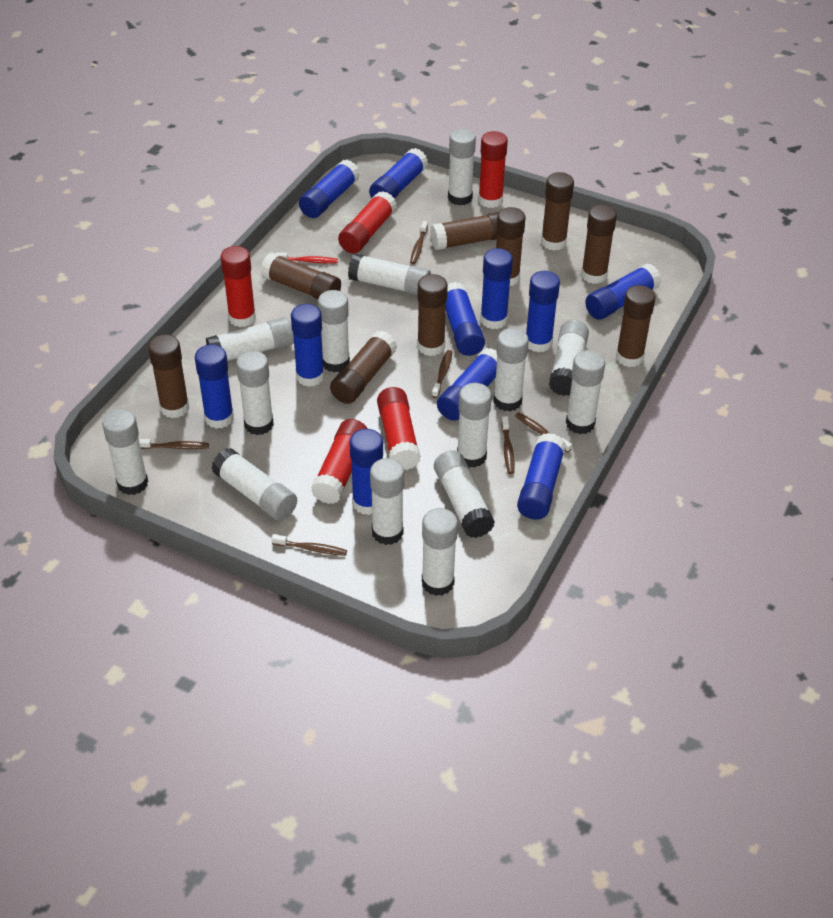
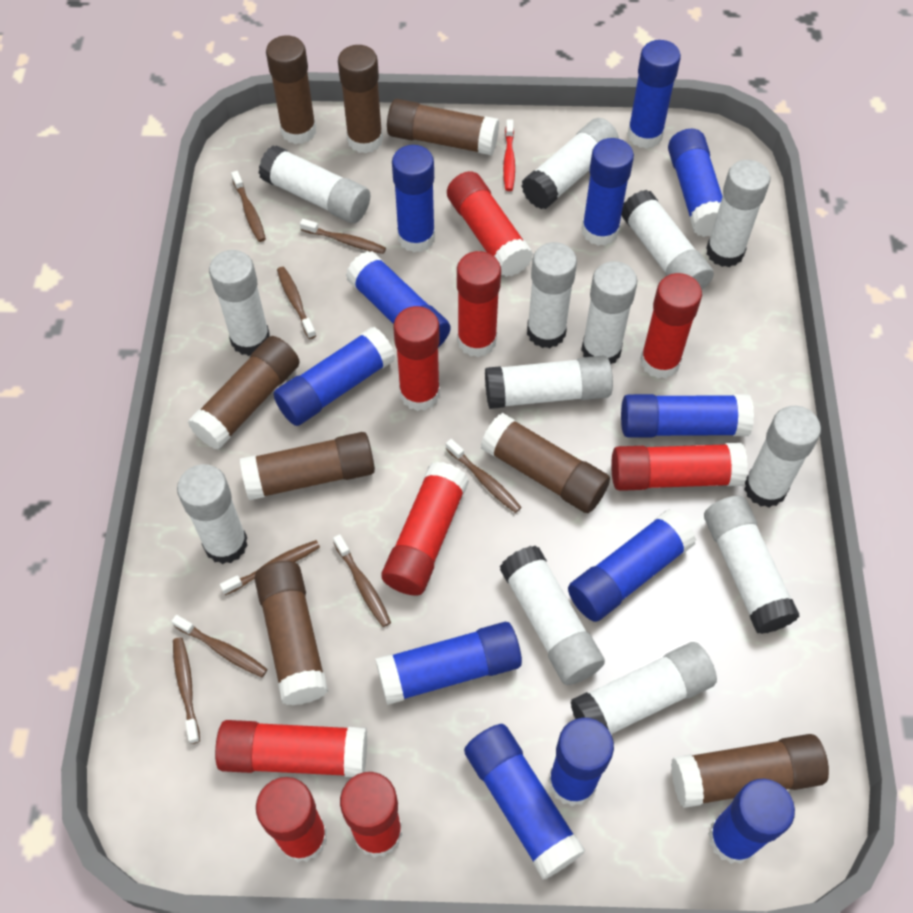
blue glue stick: 11 -> 12
brown glue stick: 9 -> 8
brown toothbrush: 6 -> 8
red glue stick: 5 -> 9
white glue stick: 14 -> 13

